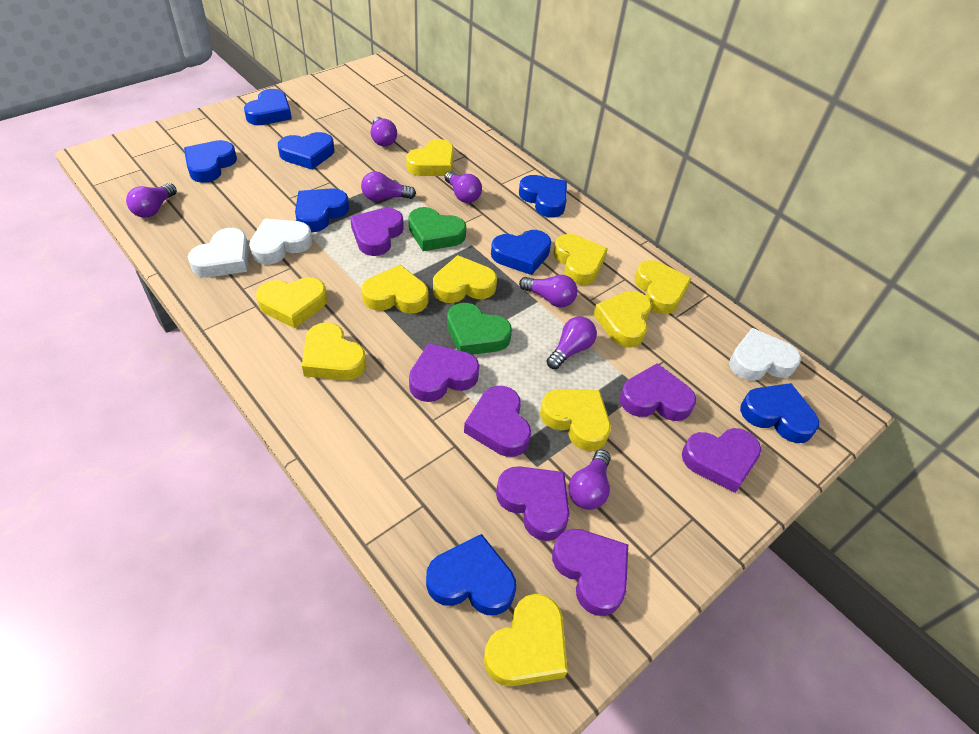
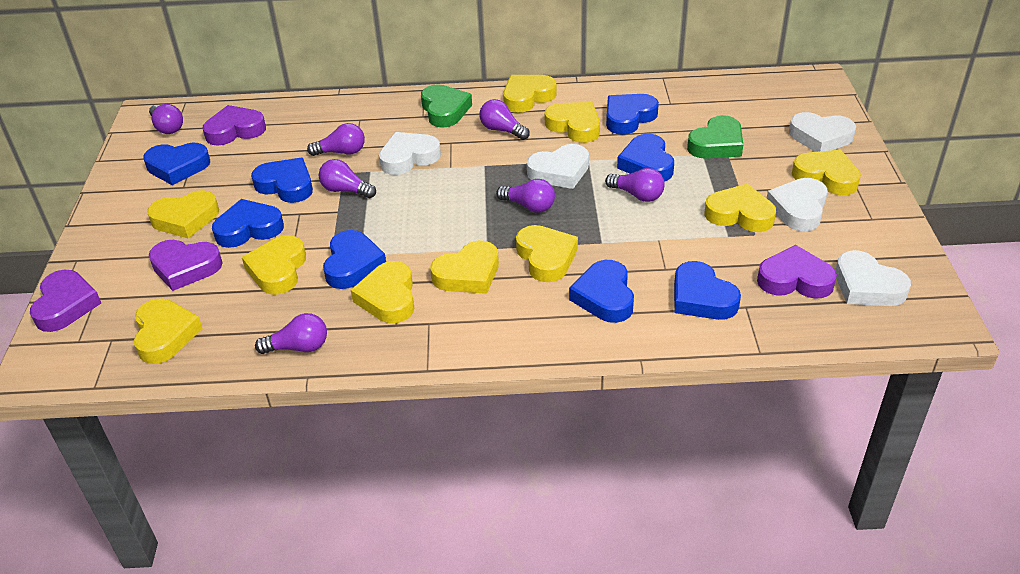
purple heart: 7 -> 4
white heart: 3 -> 5

